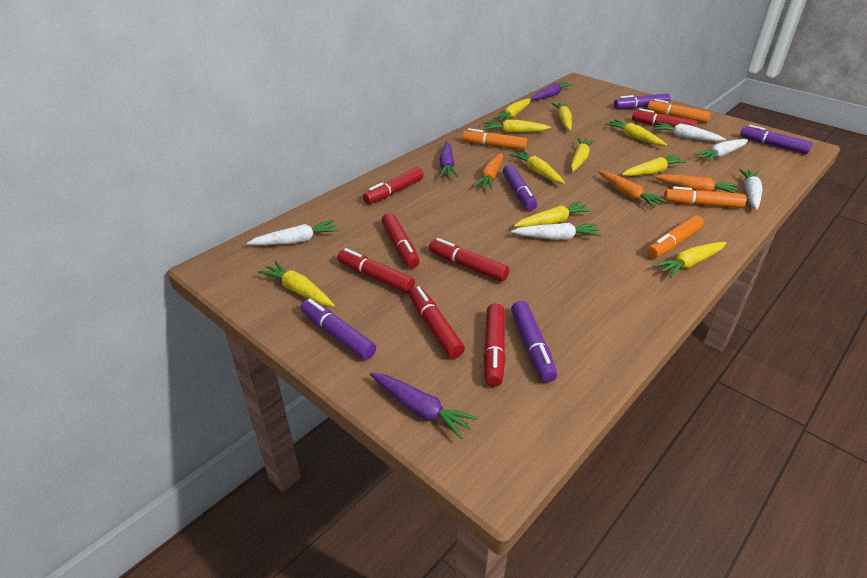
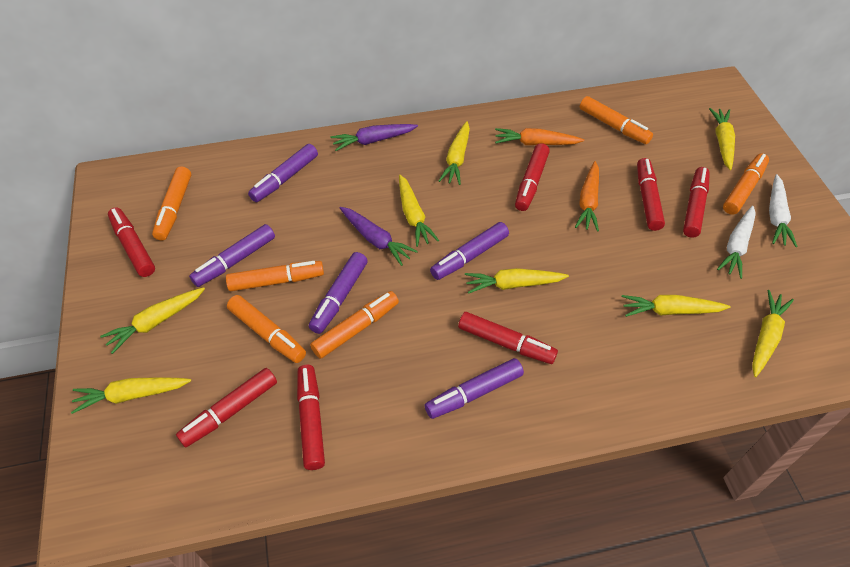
orange carrot: 3 -> 2
orange marker: 4 -> 6
purple carrot: 3 -> 2
white carrot: 5 -> 2
yellow carrot: 10 -> 8

